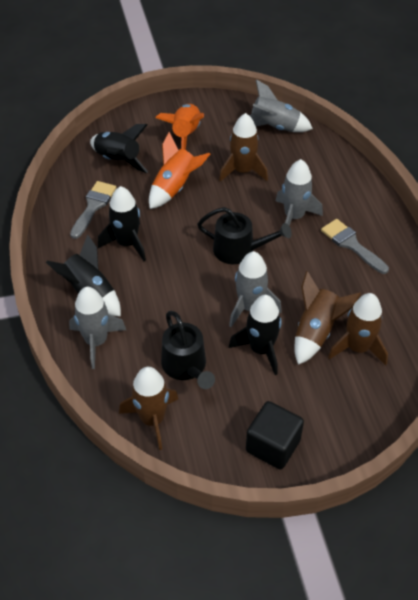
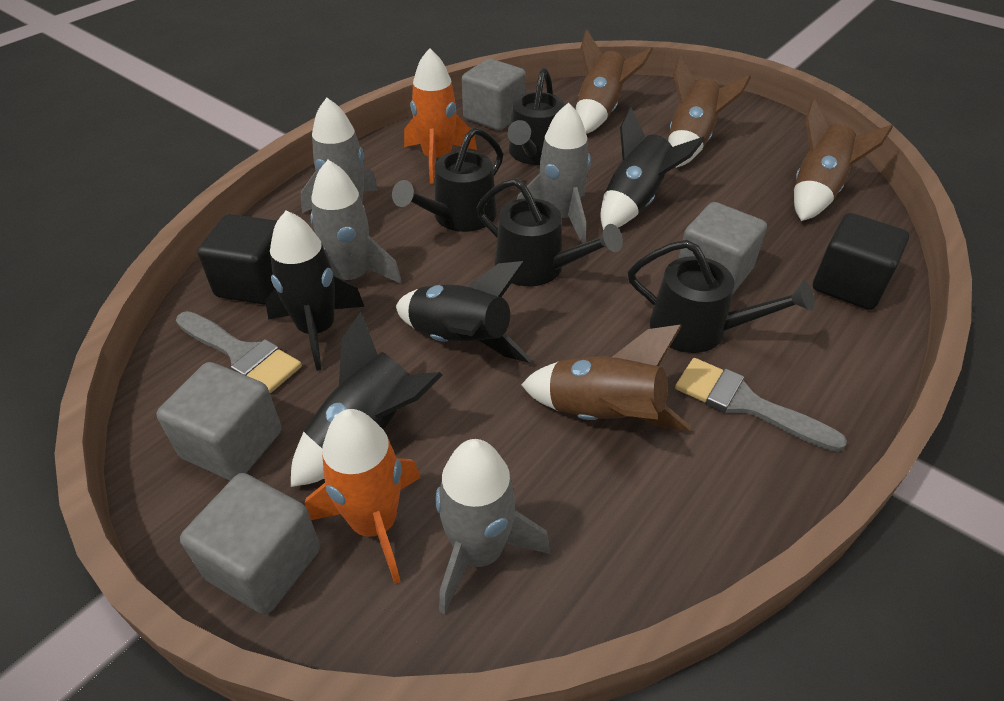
black cube: 1 -> 2
black watering can: 2 -> 4
grey cube: 0 -> 4

